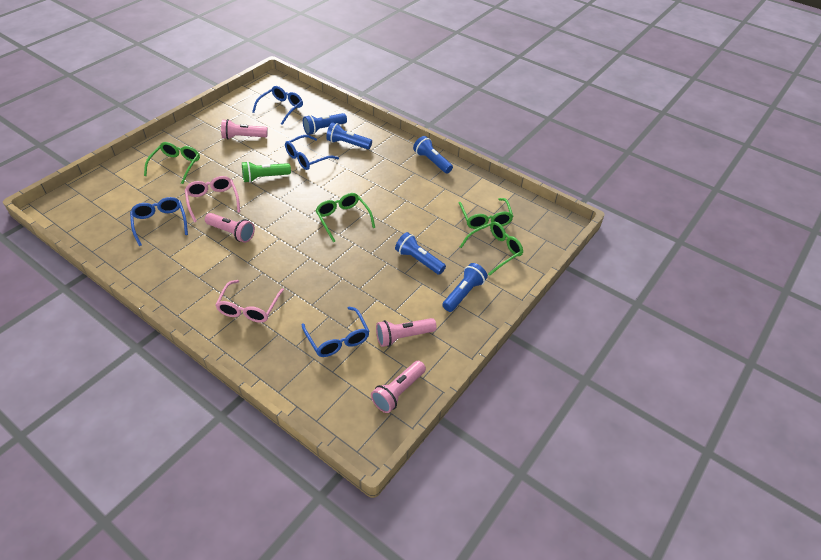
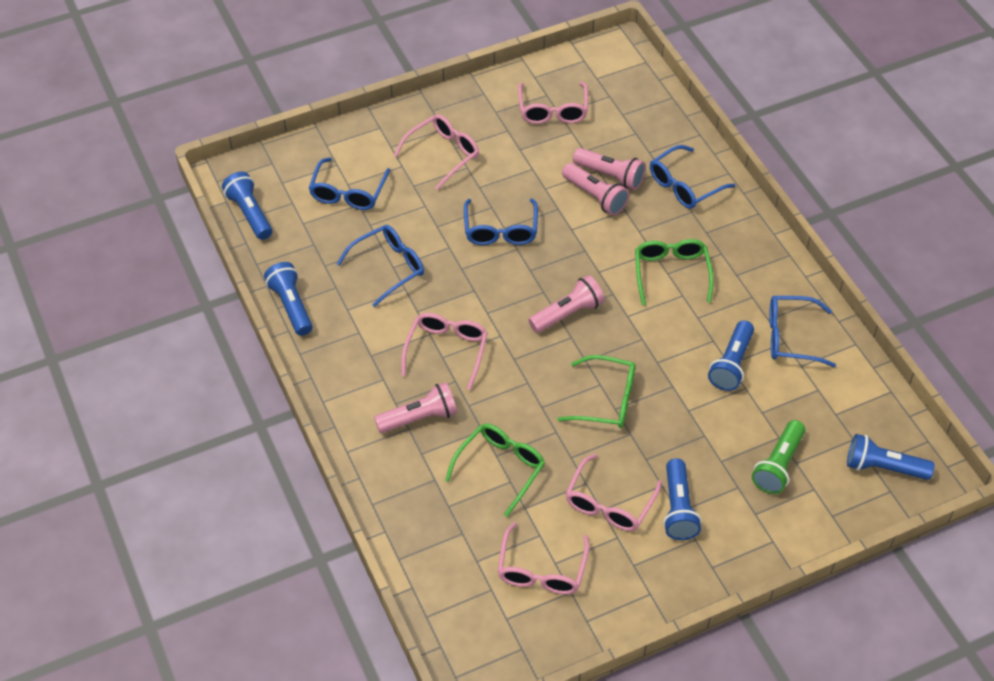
blue glasses: 4 -> 5
green glasses: 4 -> 3
pink glasses: 2 -> 5

